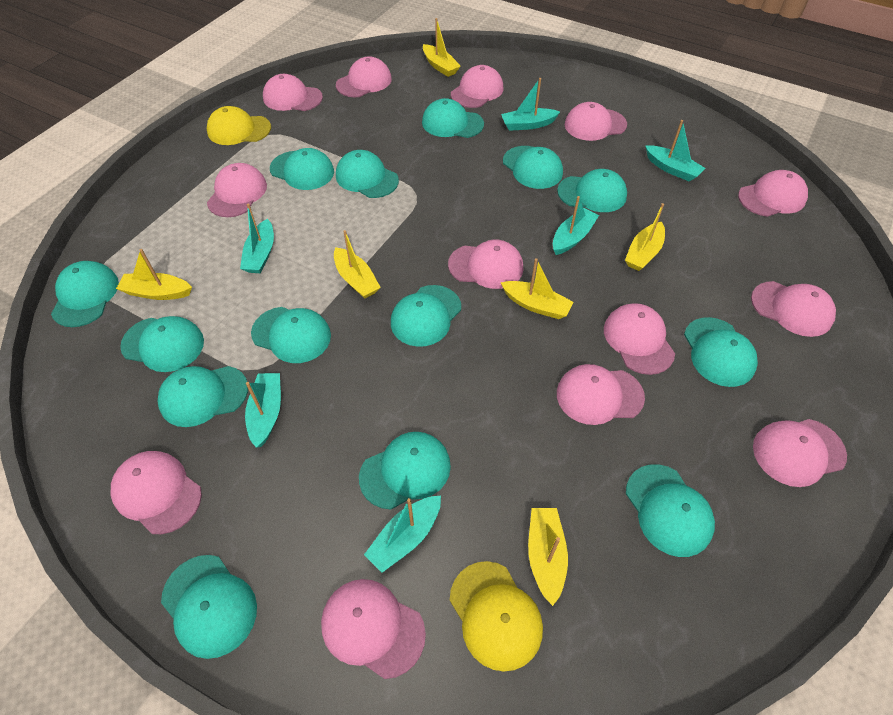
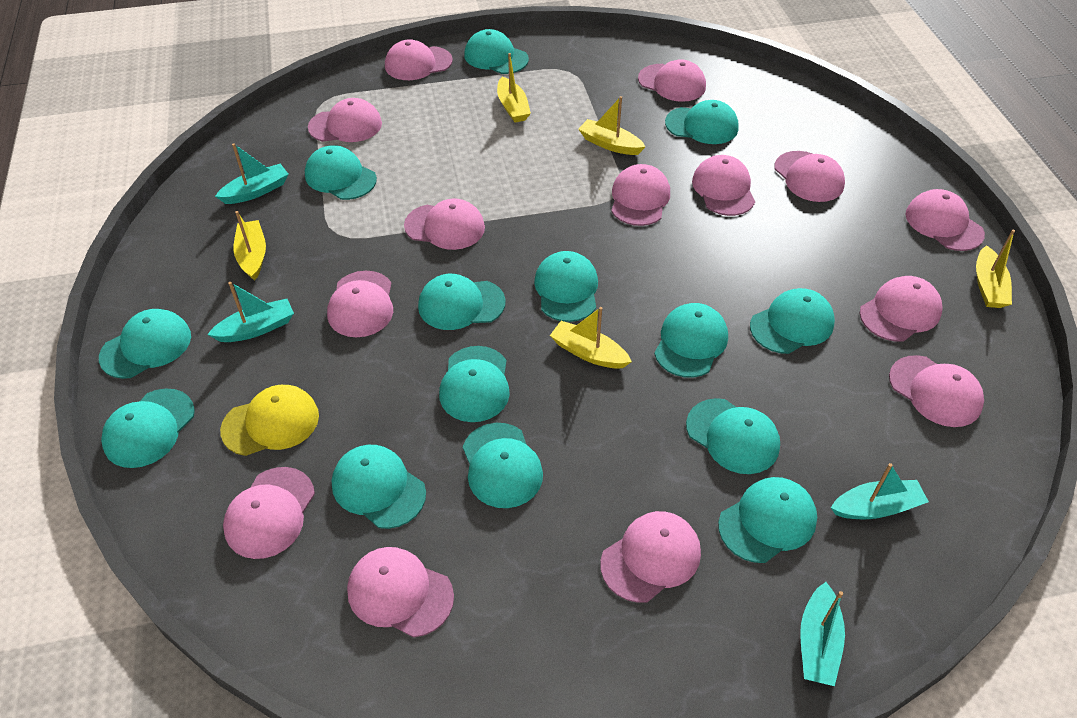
pink cap: 13 -> 14
turquoise boat: 6 -> 4
yellow boat: 6 -> 5
yellow cap: 2 -> 1

